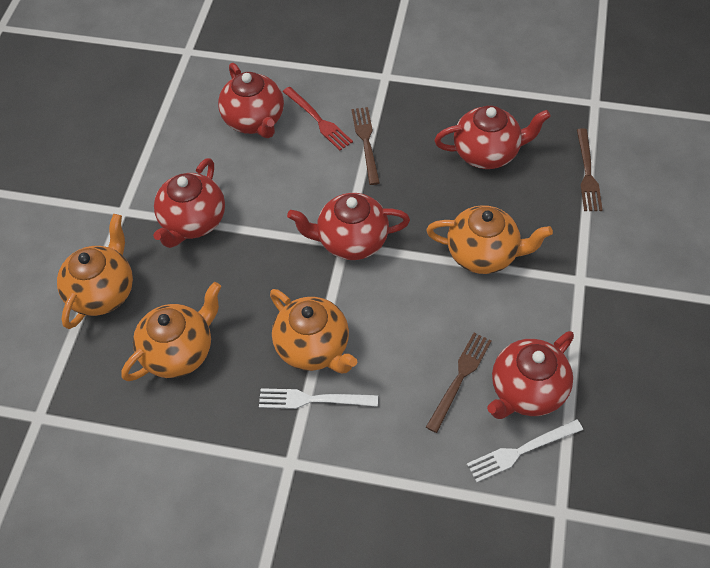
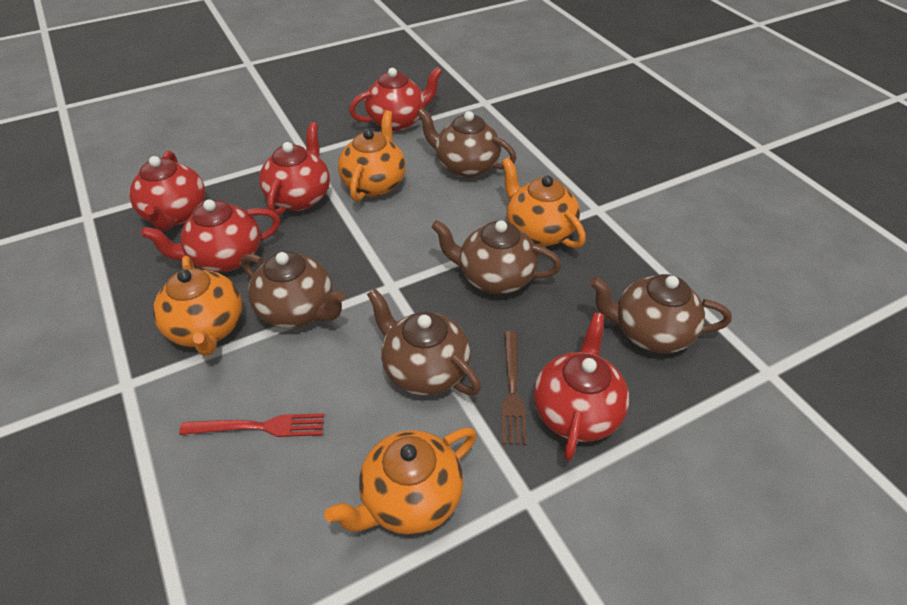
brown fork: 3 -> 1
brown teapot: 0 -> 5
white fork: 2 -> 0

